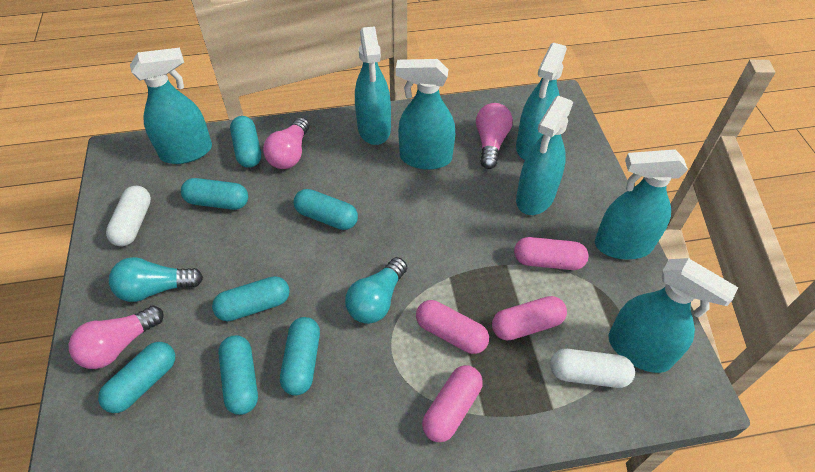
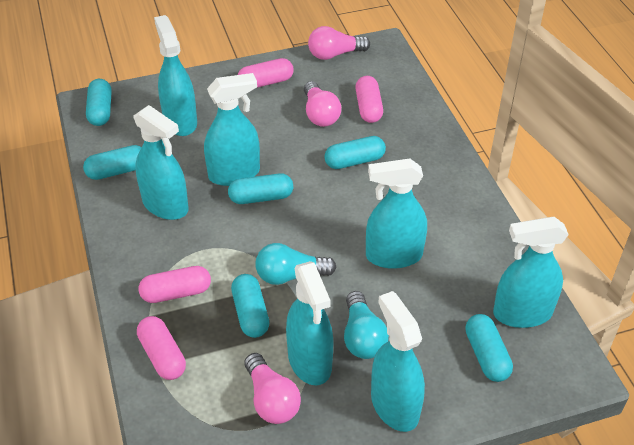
turquoise capsule: 7 -> 6
white capsule: 2 -> 0

